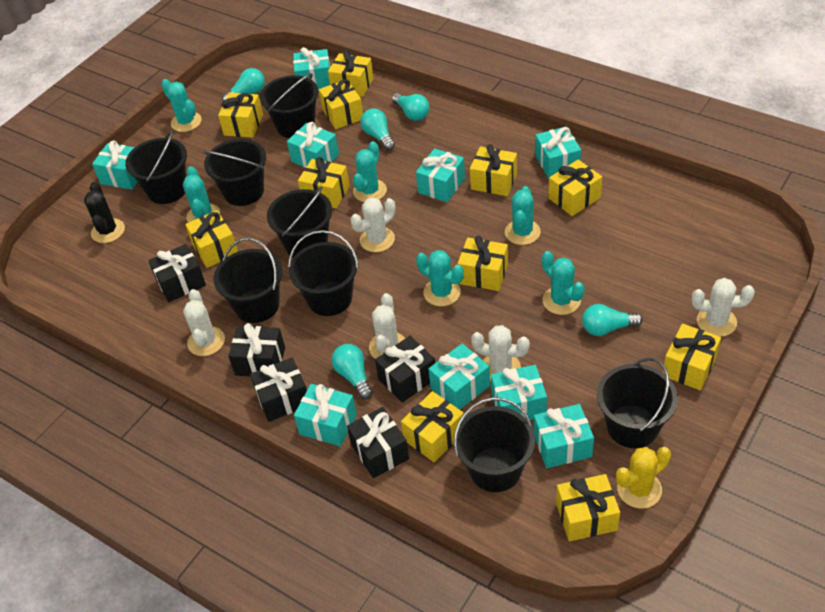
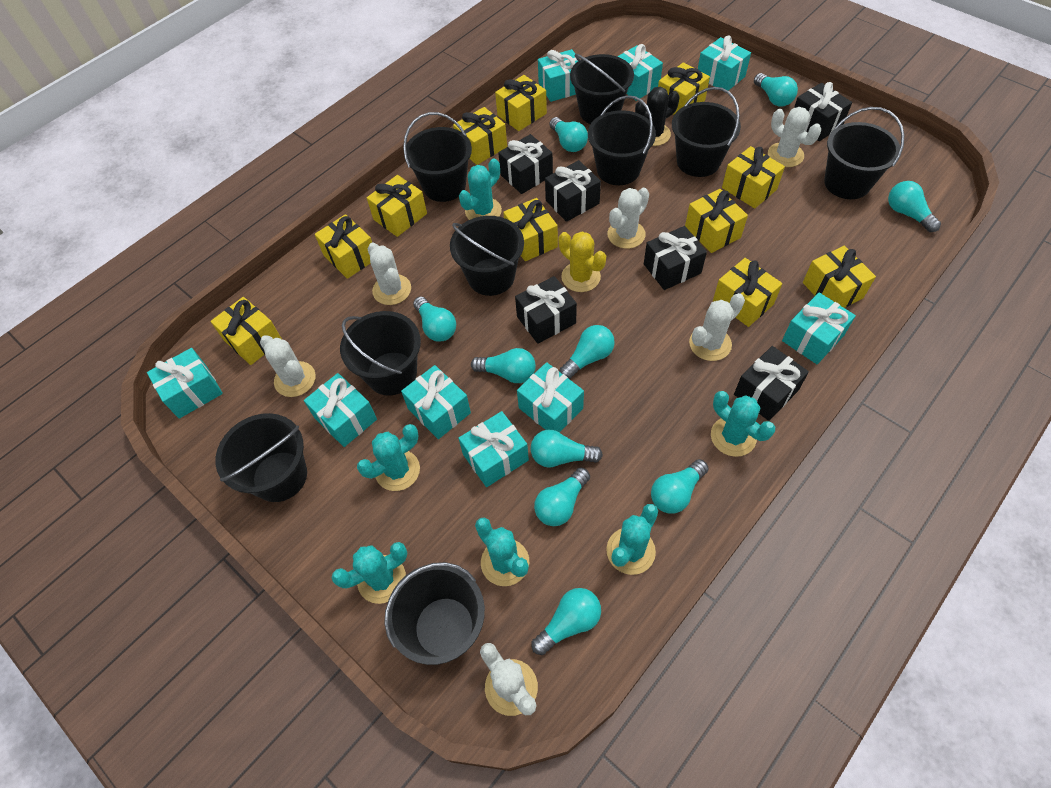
black bucket: 8 -> 9
black gift: 5 -> 6
turquoise light bulb: 5 -> 10
white cactus: 5 -> 6

